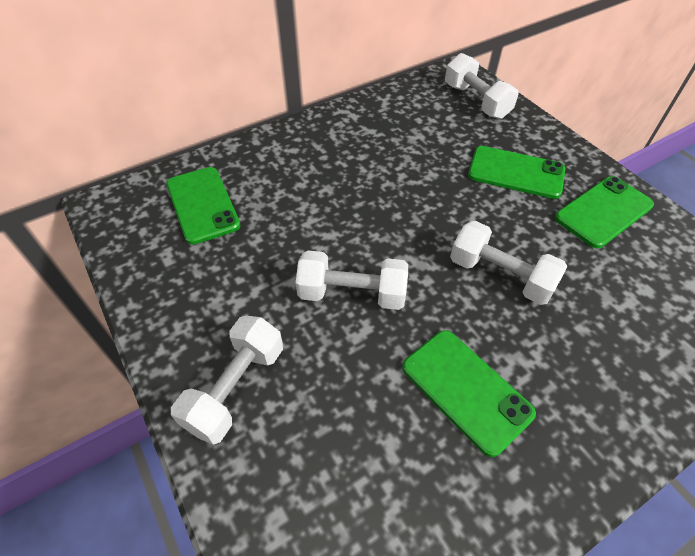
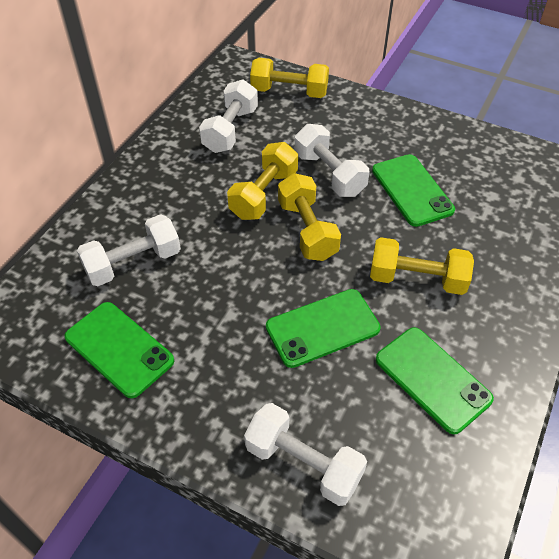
yellow dumbbell: 0 -> 4

